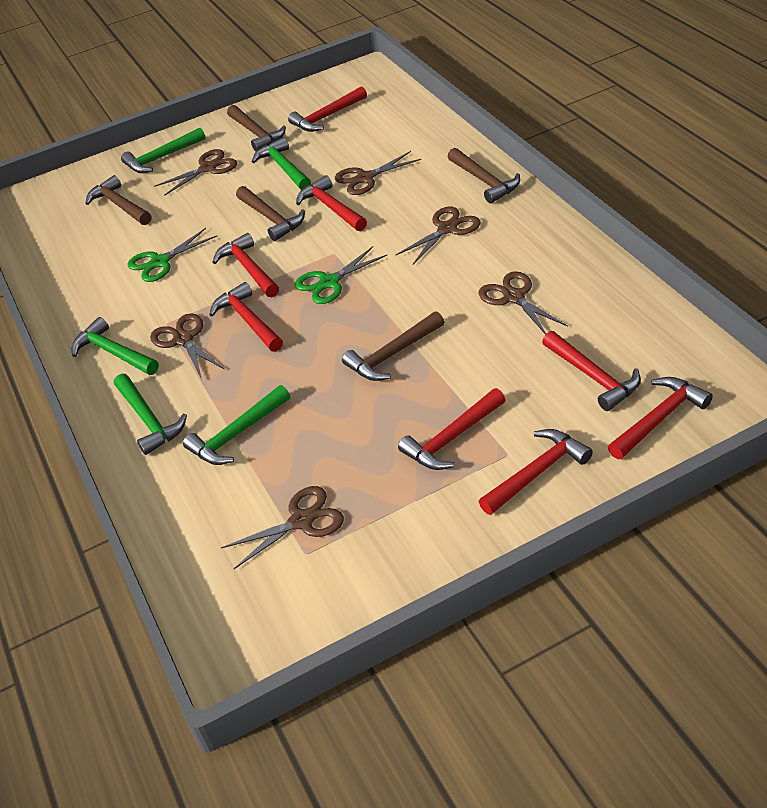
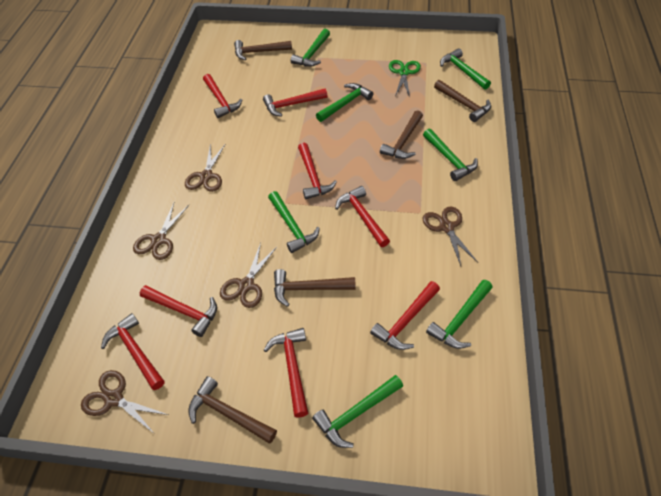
brown scissors: 6 -> 5
green hammer: 5 -> 7
green scissors: 2 -> 1

